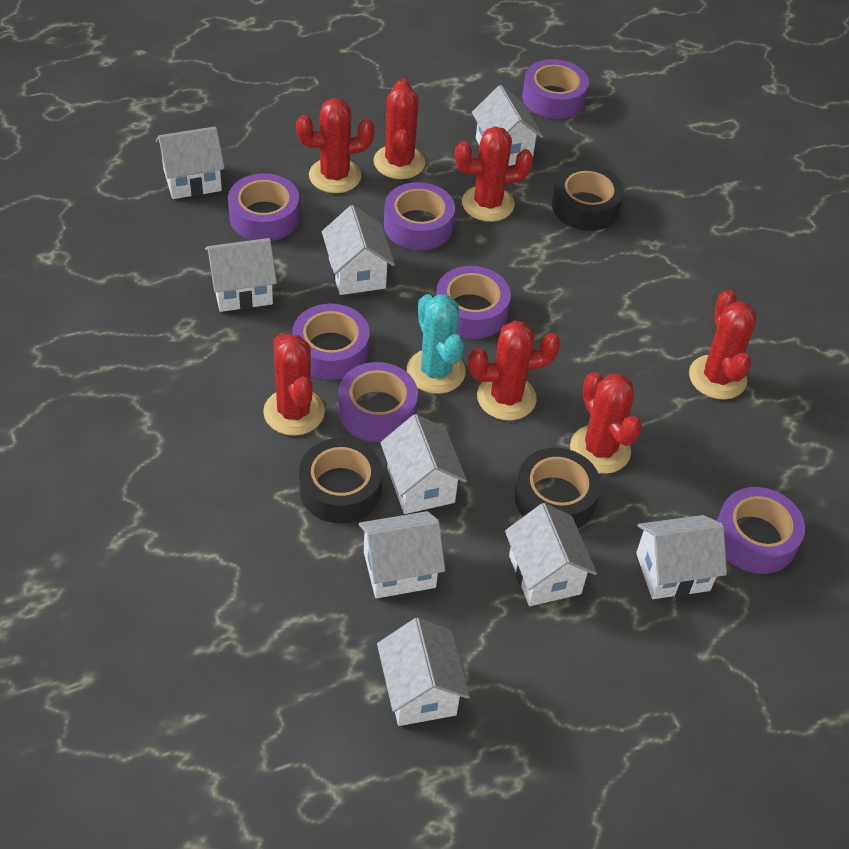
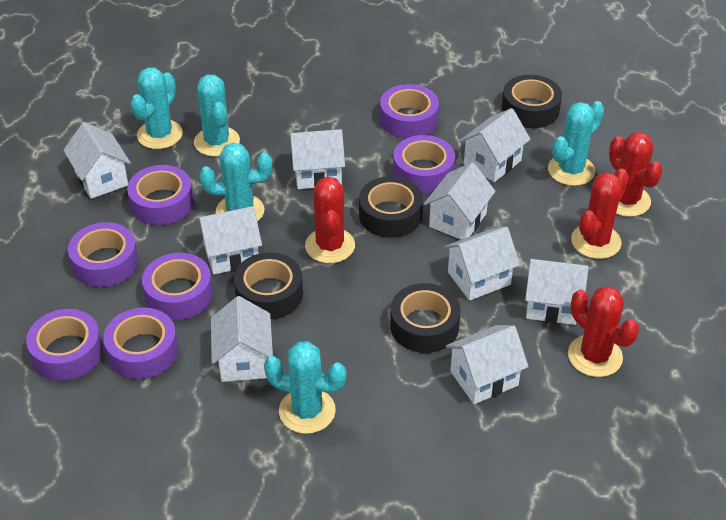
black tape: 3 -> 4
red cactus: 7 -> 4
turquoise cactus: 1 -> 5

